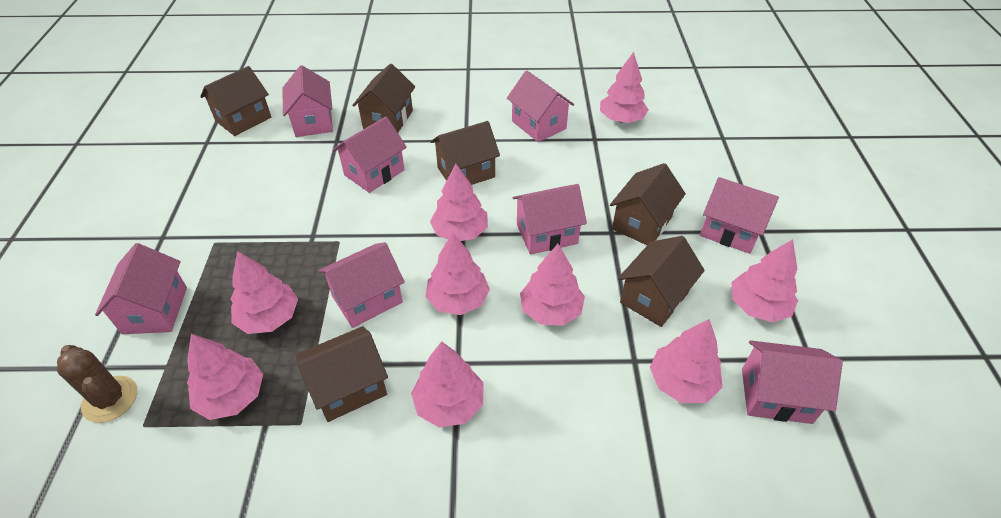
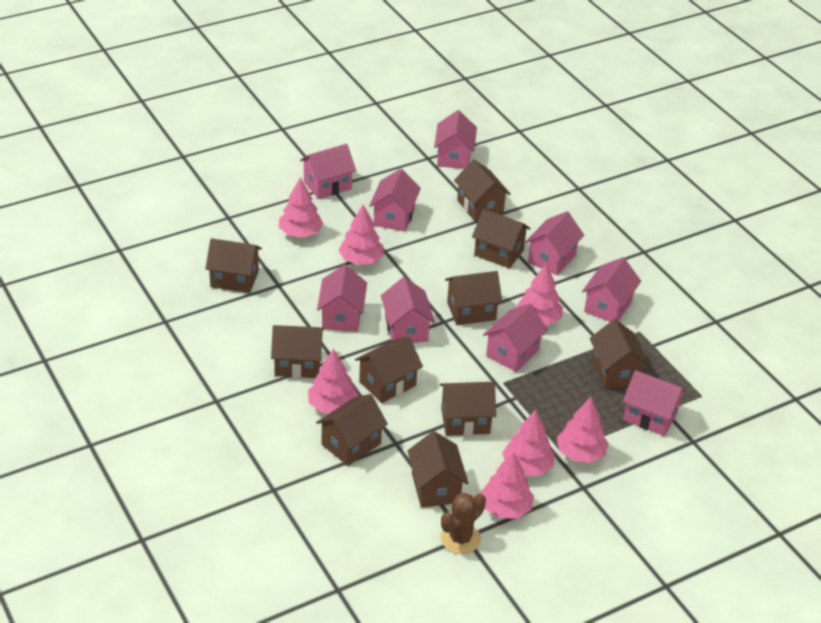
brown house: 6 -> 10
pink house: 8 -> 9
pink tree: 9 -> 7

